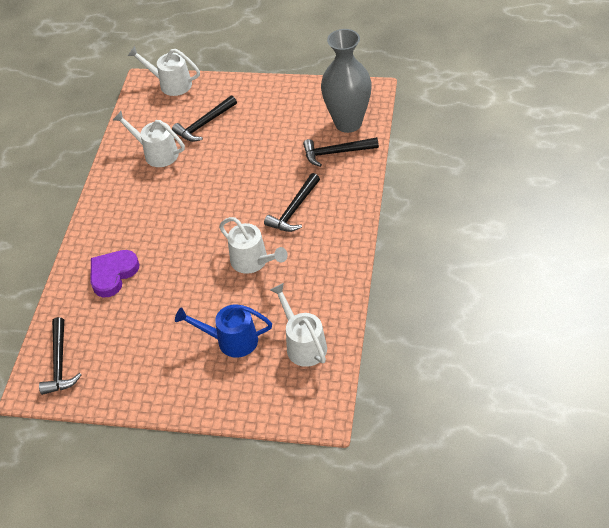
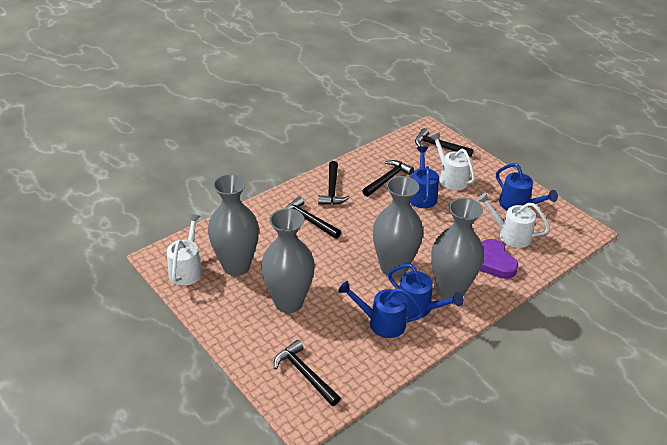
black hammer: 4 -> 5
blue watering can: 1 -> 4
grey vase: 1 -> 4
white watering can: 4 -> 3

